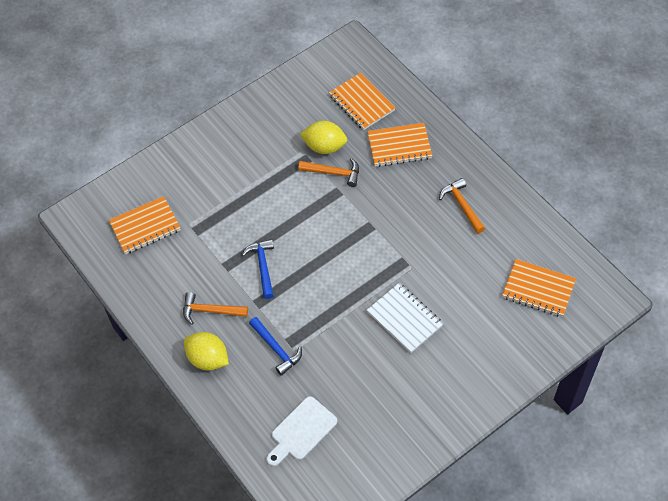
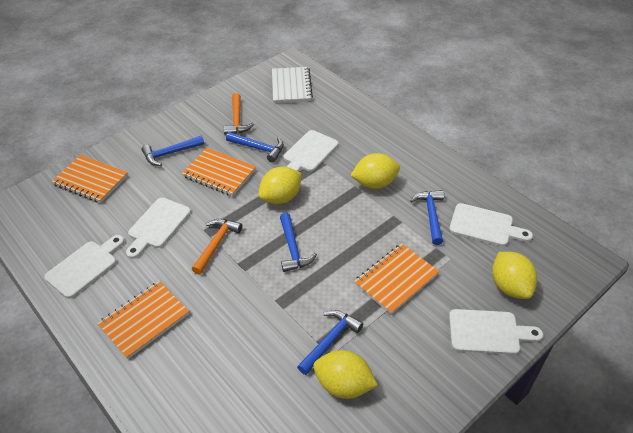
blue hammer: 2 -> 5
orange hammer: 3 -> 2
white cutting board: 1 -> 5
yellow lemon: 2 -> 4

